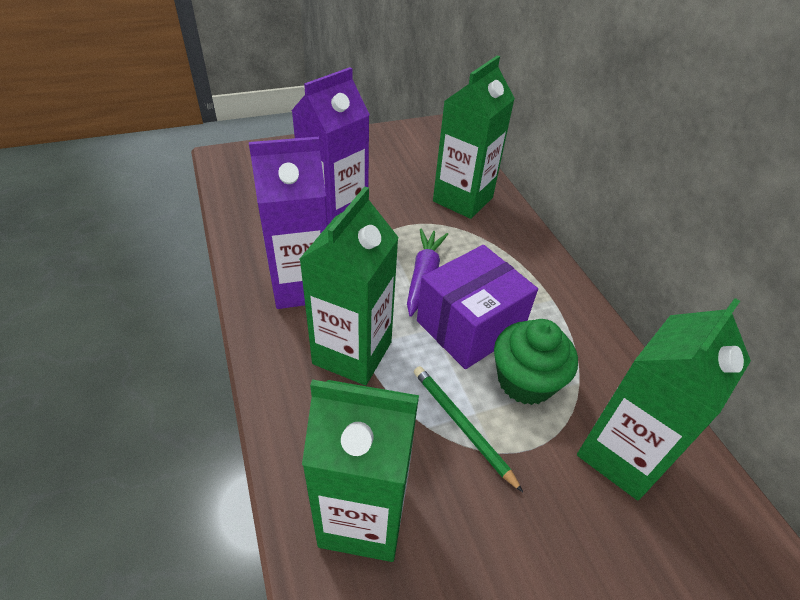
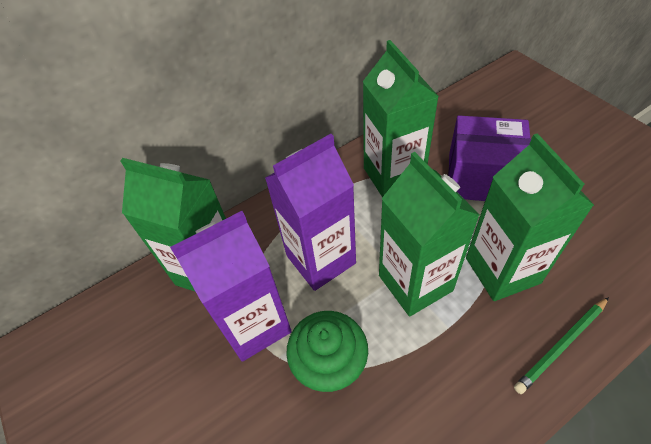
purple carrot: 1 -> 0

